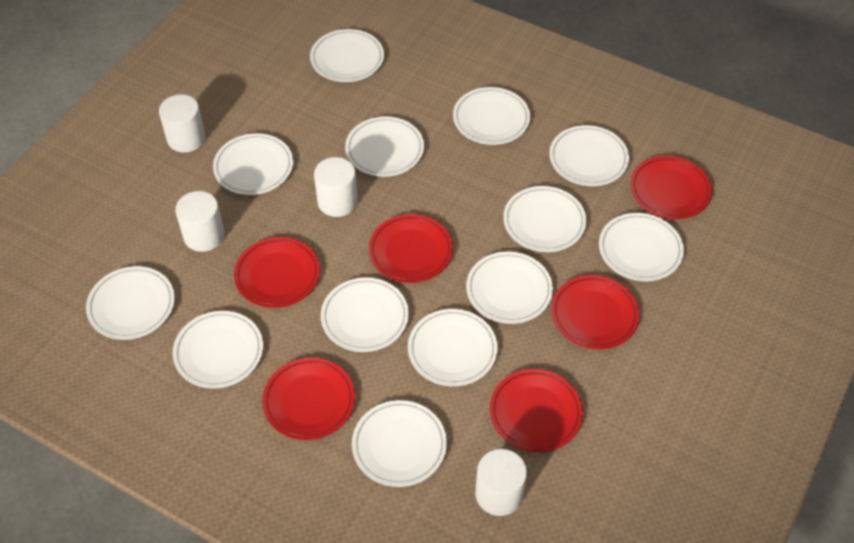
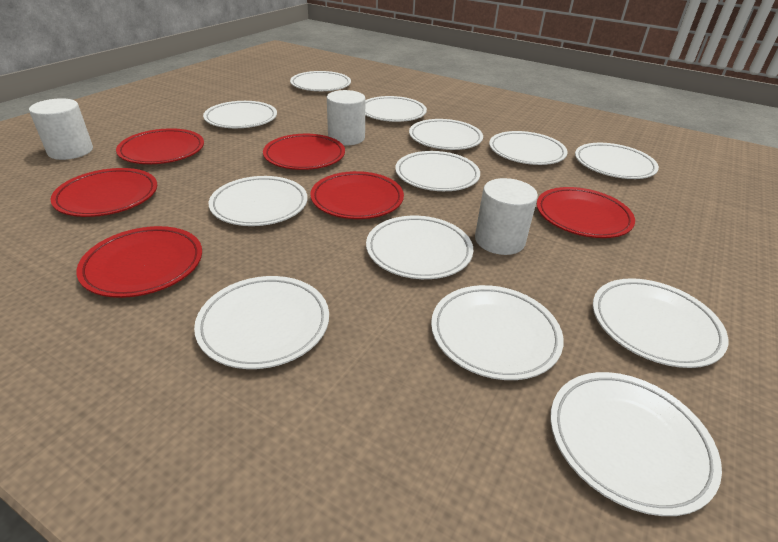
white cylinder: 4 -> 3

